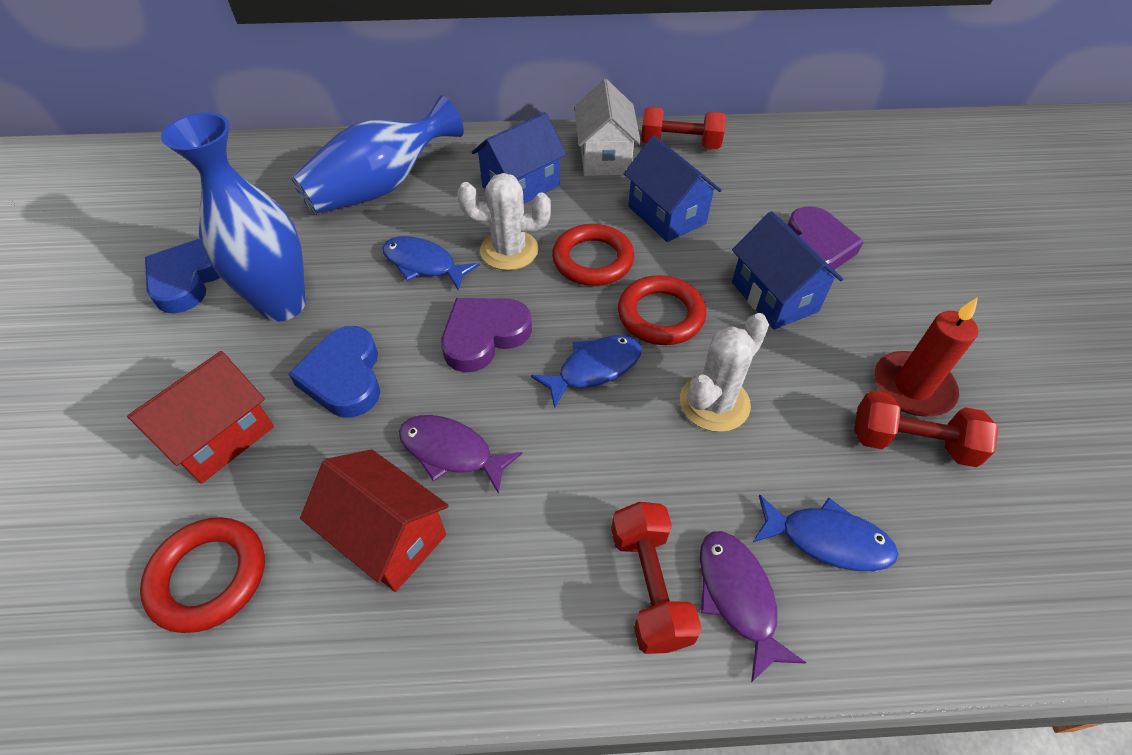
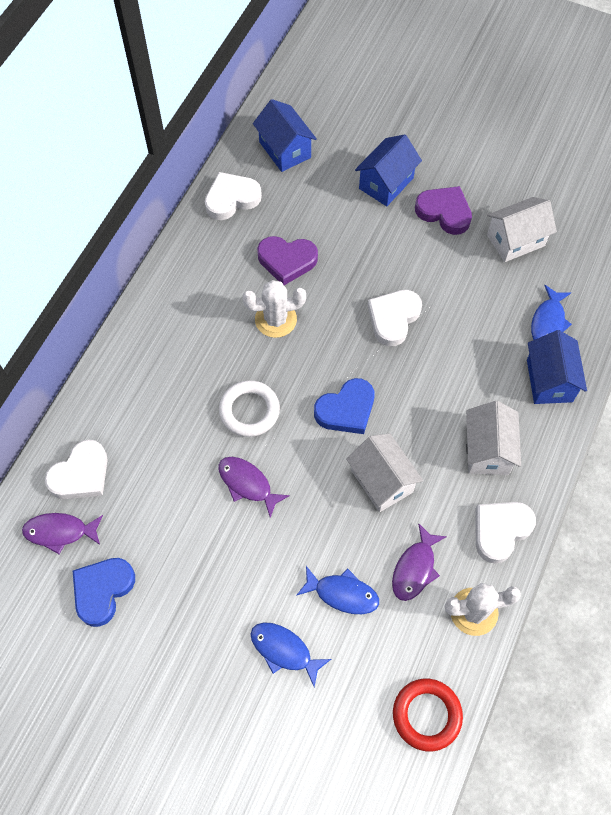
blue vase: 2 -> 0
purple fish: 2 -> 3
red candle: 1 -> 0
red dumbbell: 3 -> 0
red house: 2 -> 0
red ring: 3 -> 1
white heart: 0 -> 4
white house: 1 -> 3
white ring: 0 -> 1

